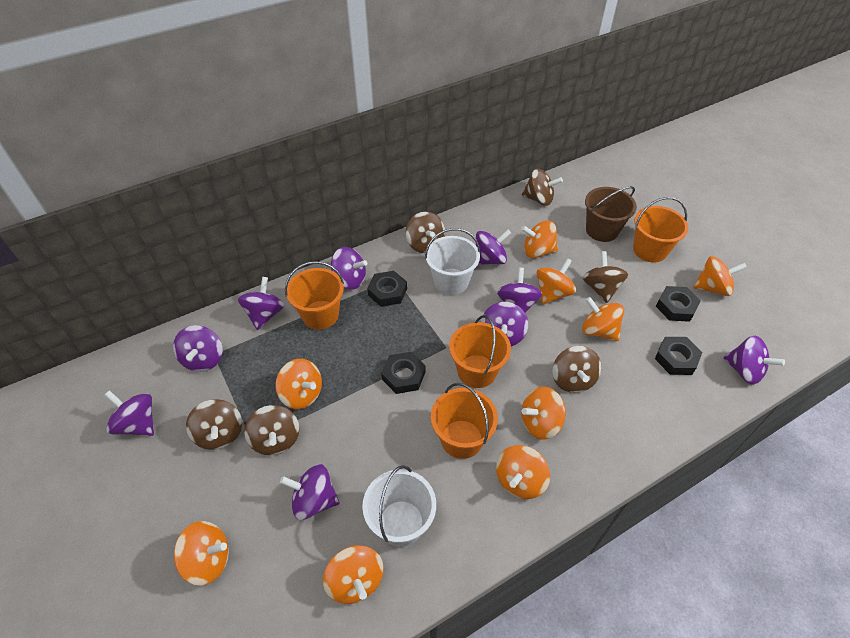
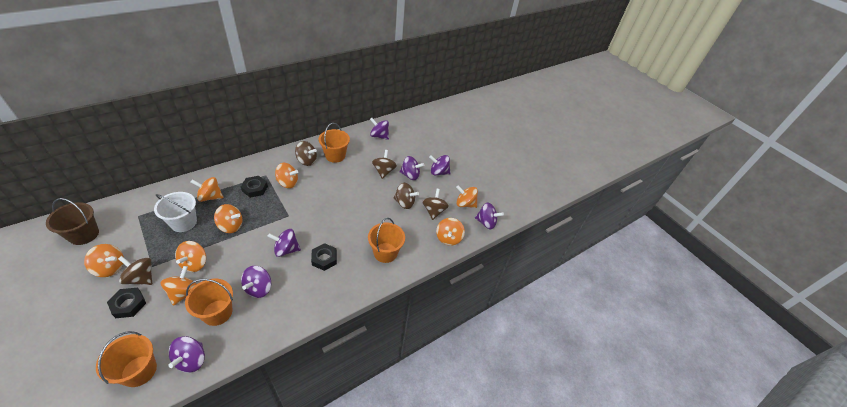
black nut: 4 -> 3
brown spinning top: 6 -> 5
orange spinning top: 9 -> 8
purple spinning top: 9 -> 7
white bucket: 2 -> 1

